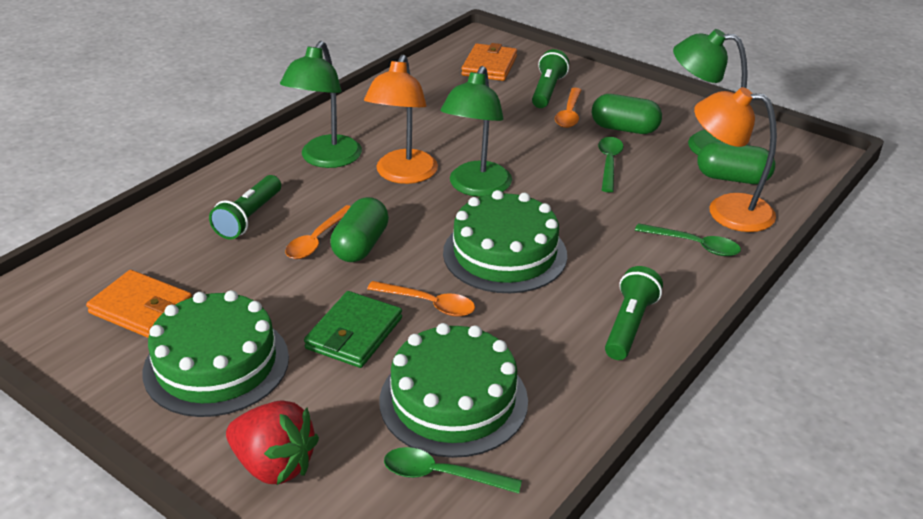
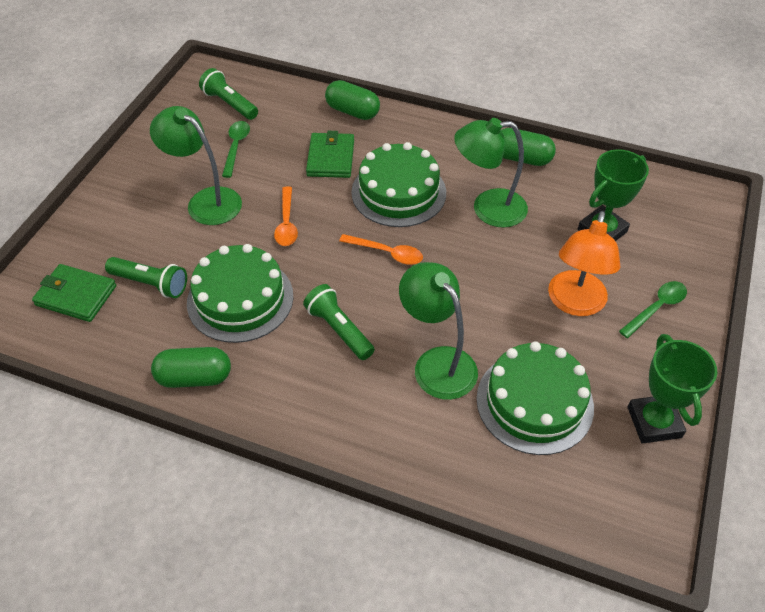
green spoon: 3 -> 2
green trophy: 0 -> 2
green wallet: 1 -> 2
orange lamp: 2 -> 1
orange spoon: 3 -> 2
orange wallet: 2 -> 0
red strawberry: 1 -> 0

